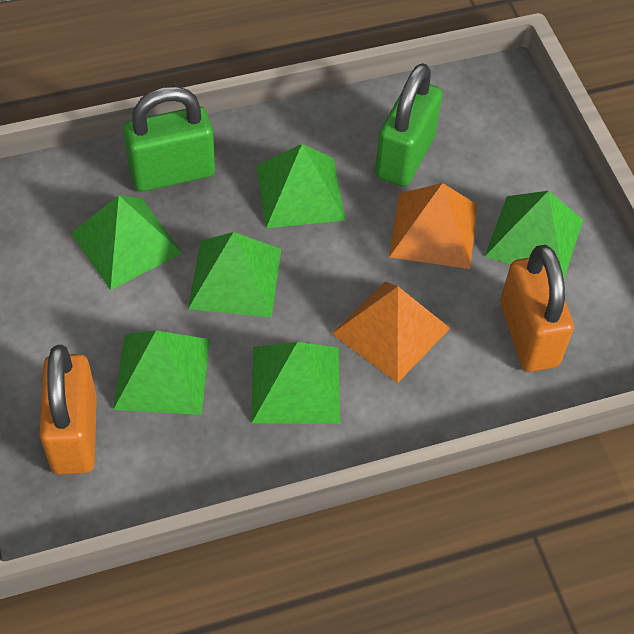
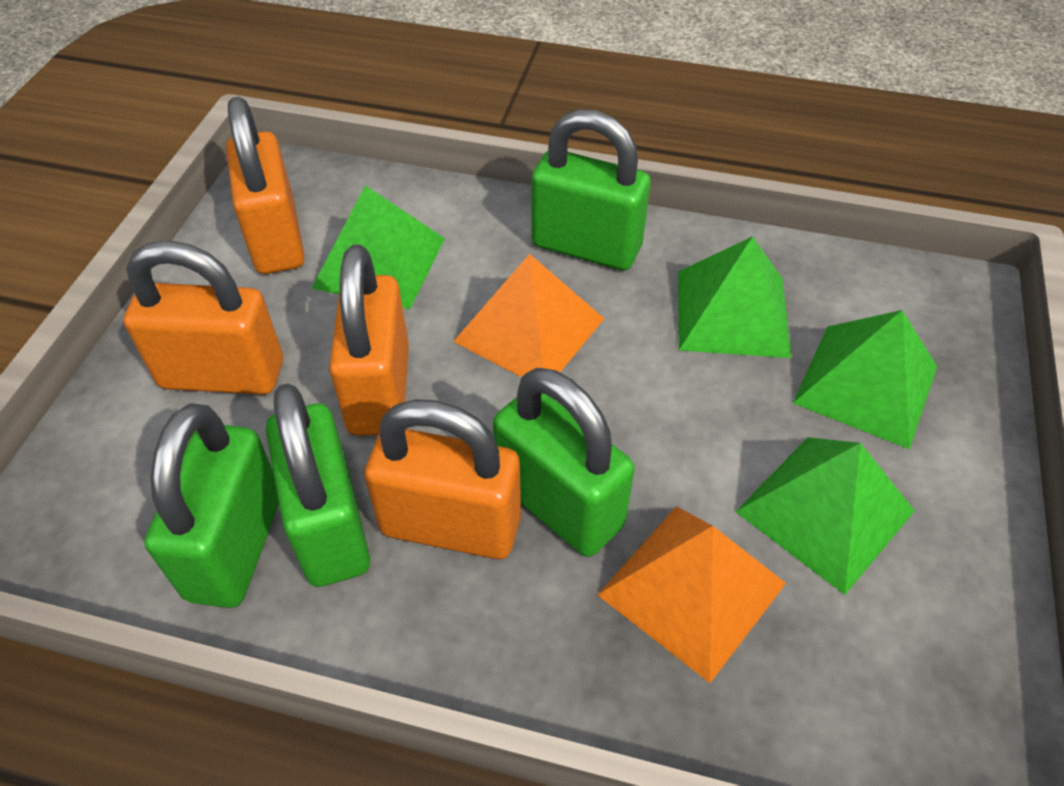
green padlock: 2 -> 4
green pyramid: 6 -> 4
orange padlock: 2 -> 4

